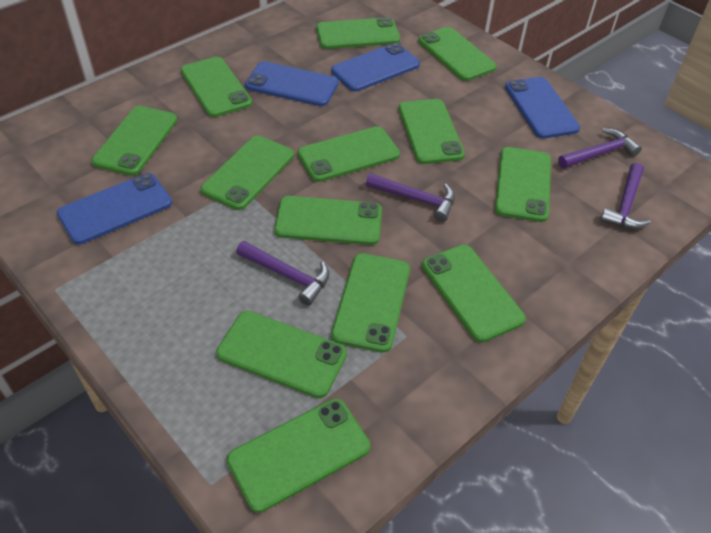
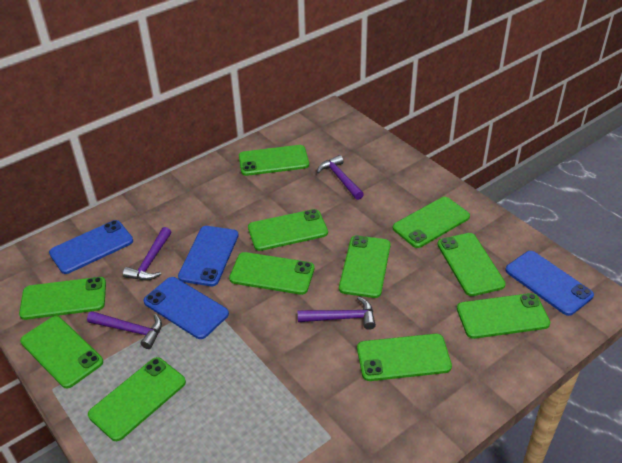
green phone: 13 -> 11

